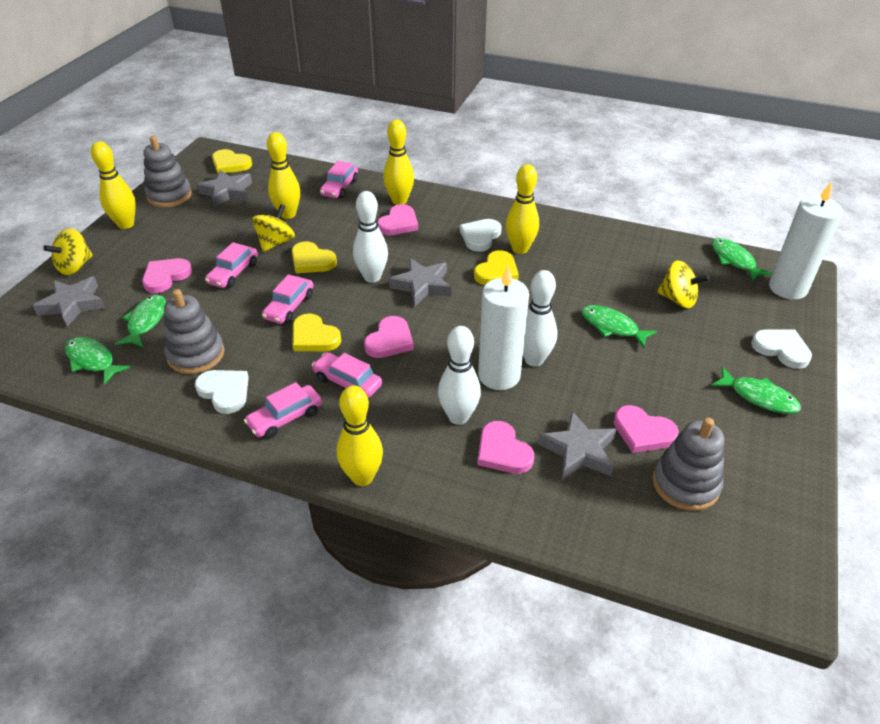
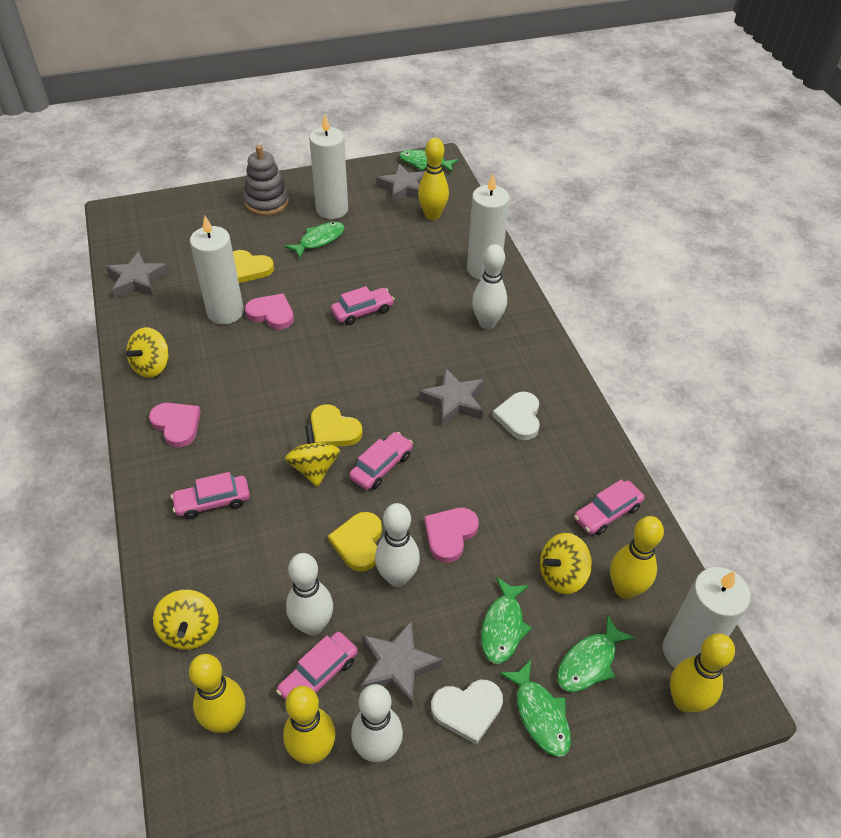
grey stacking toy: 3 -> 1
pink heart: 5 -> 3
white bowling pin: 3 -> 4
white candle: 2 -> 4
white heart: 3 -> 2
yellow heart: 4 -> 3
yellow spinning top: 3 -> 4

